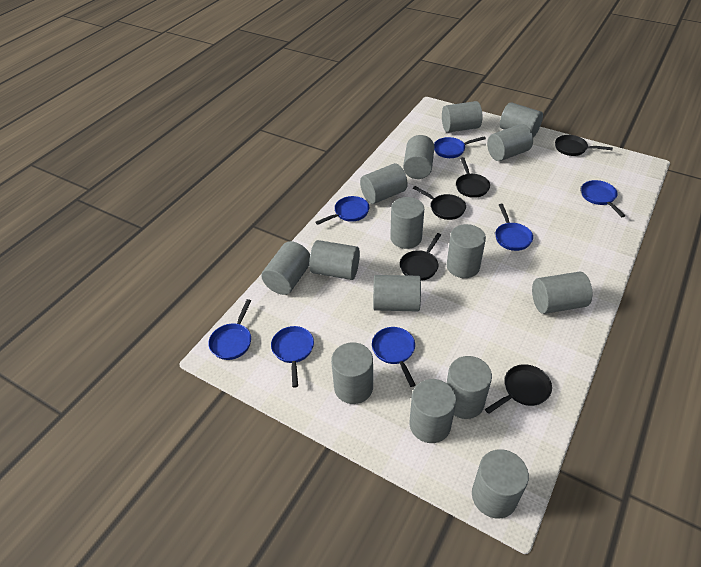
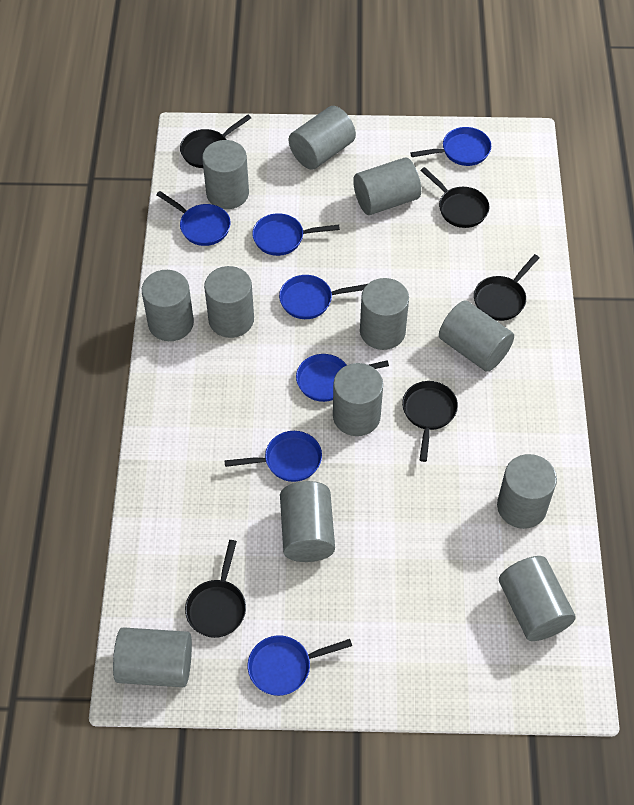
grey cylinder: 15 -> 12

